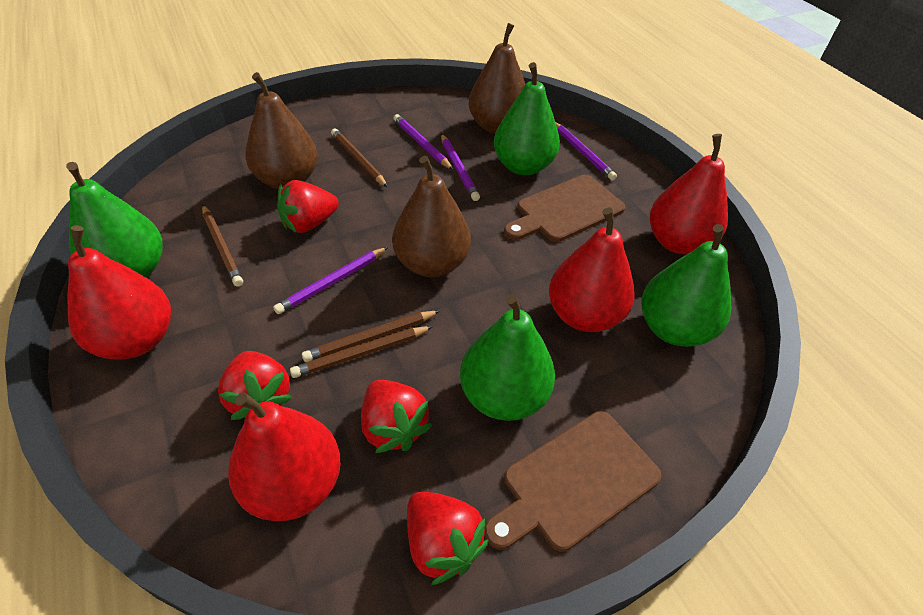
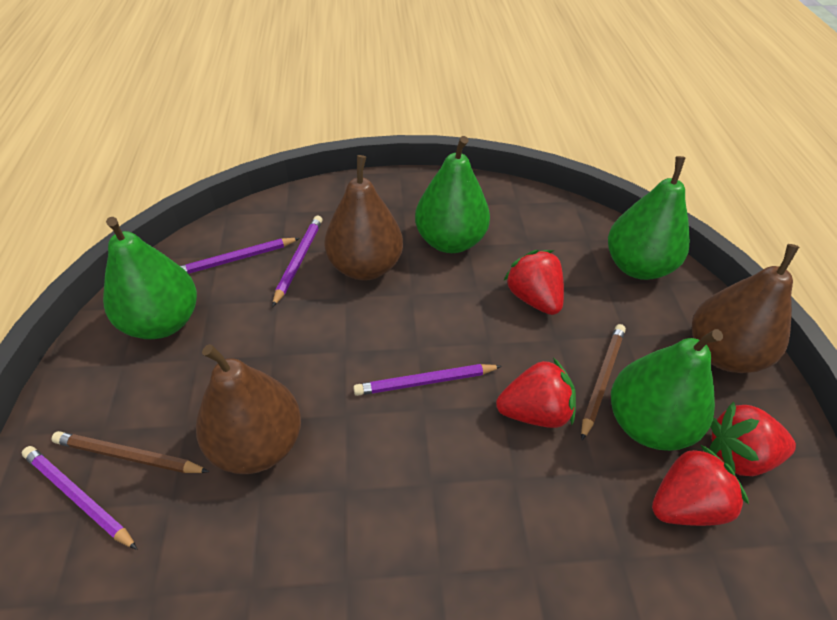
brown cutting board: 2 -> 0
brown pencil: 4 -> 2
red pear: 4 -> 0

